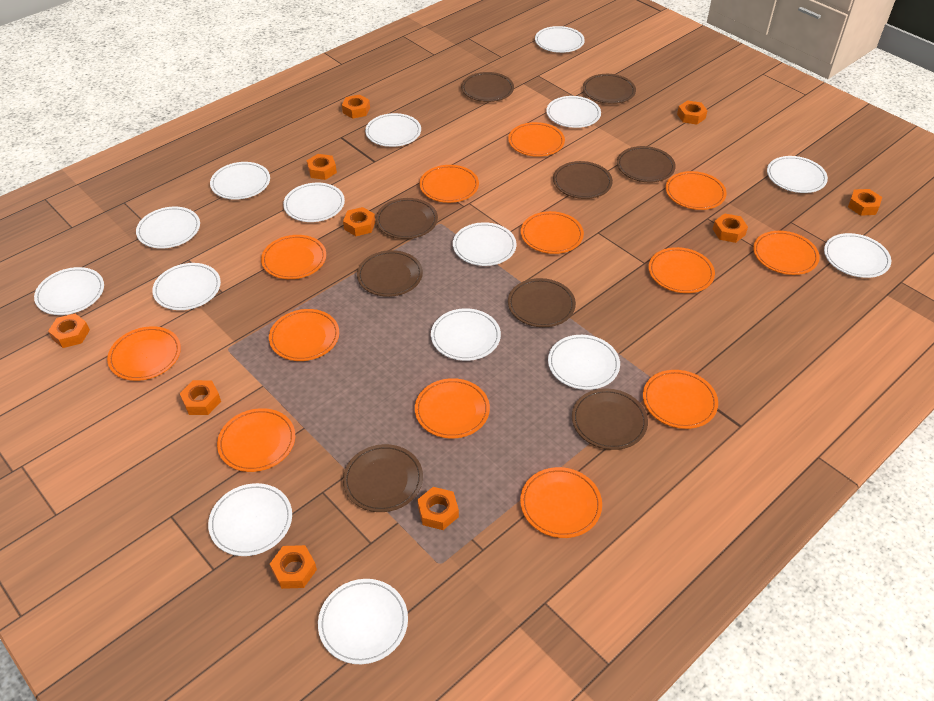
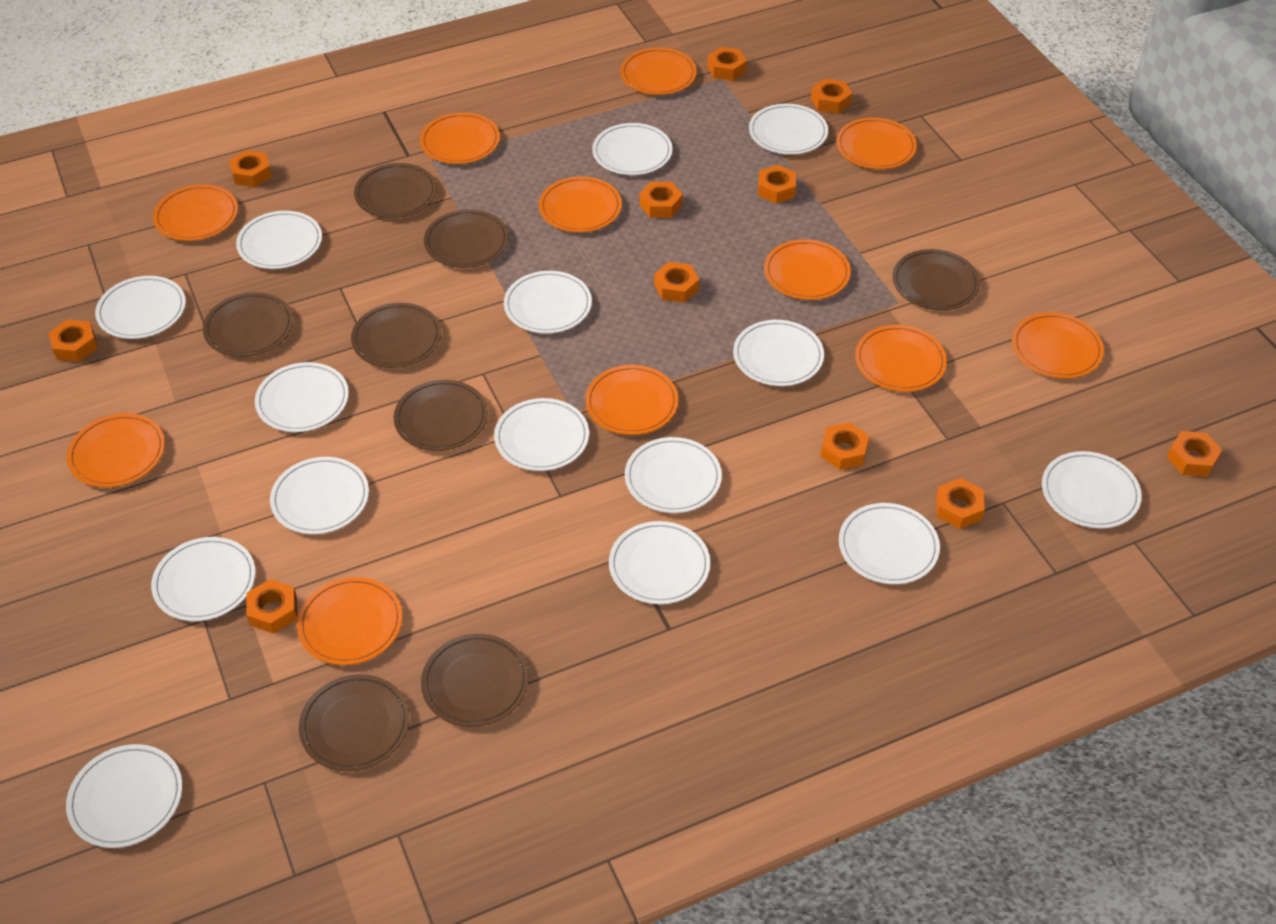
brown plate: 9 -> 8
orange nut: 10 -> 11
orange plate: 13 -> 11

